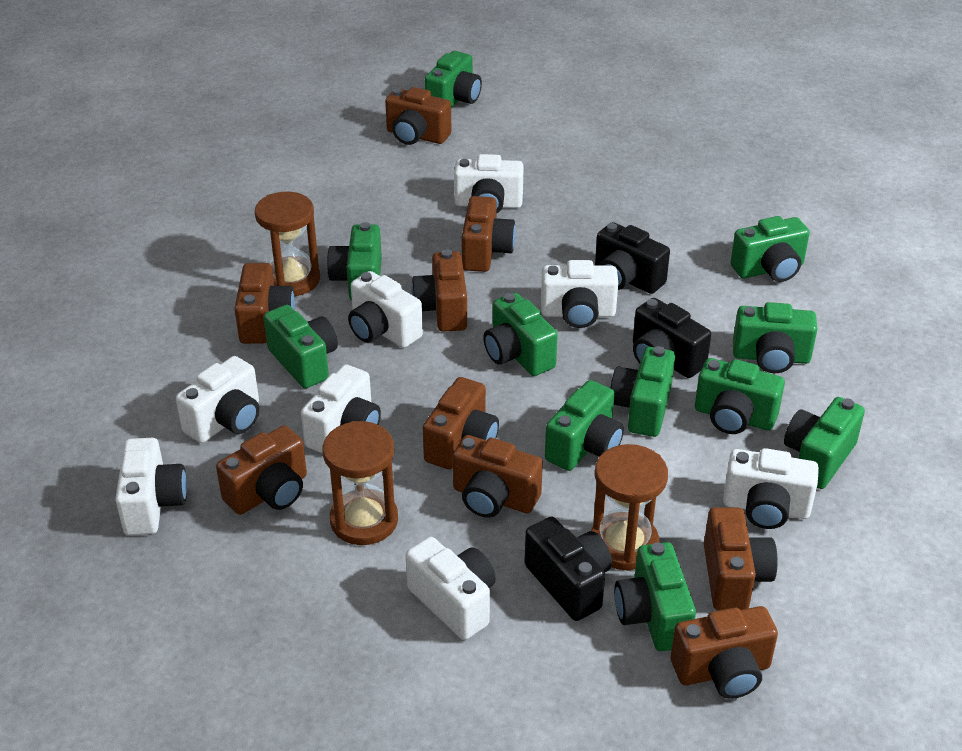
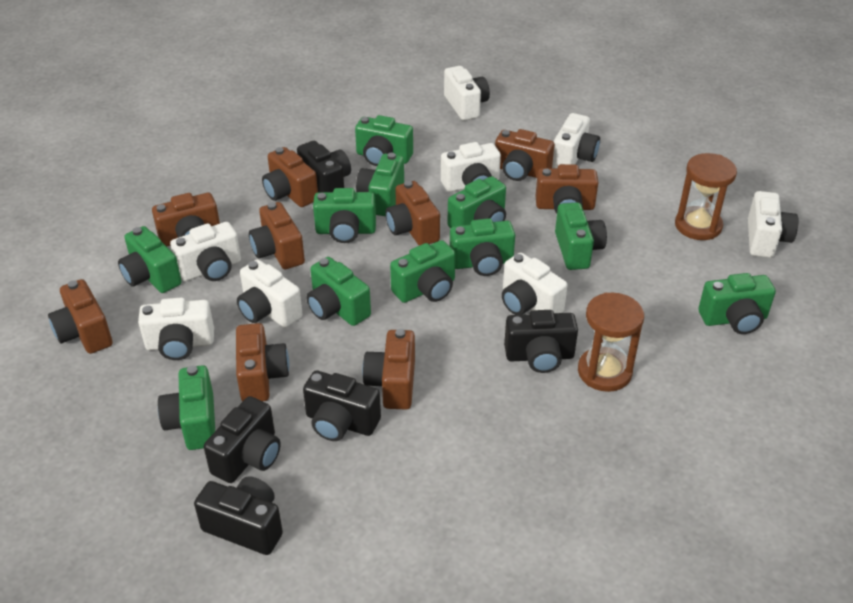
black camera: 3 -> 5
brown hourglass: 3 -> 2

